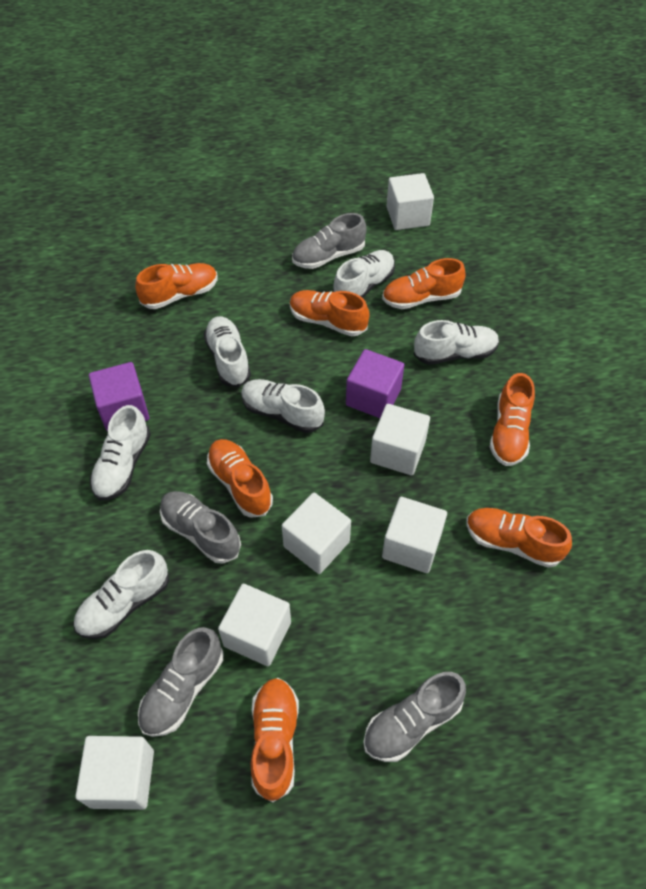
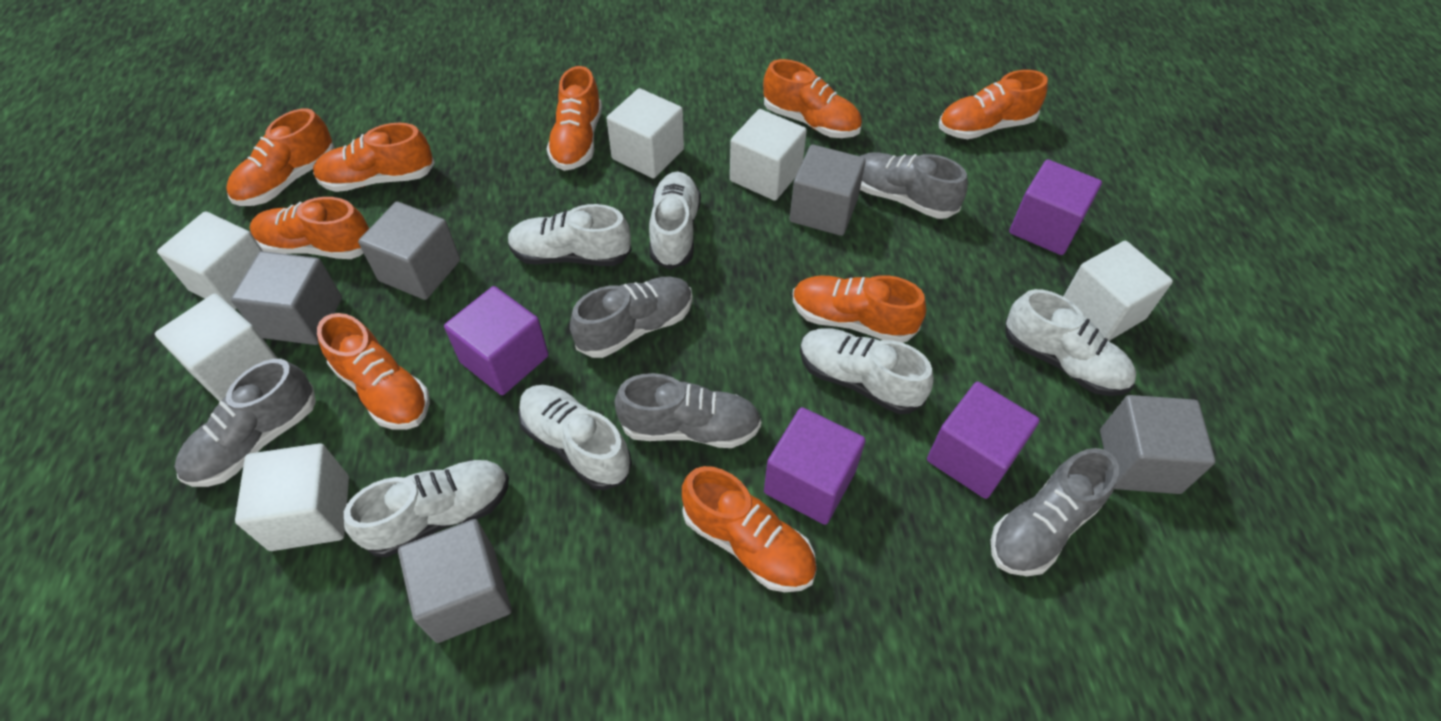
grey cube: 0 -> 5
grey shoe: 4 -> 5
orange shoe: 7 -> 9
purple cube: 2 -> 4

